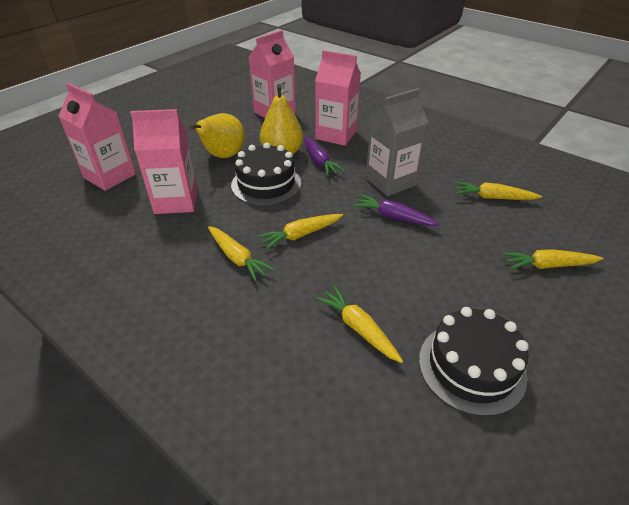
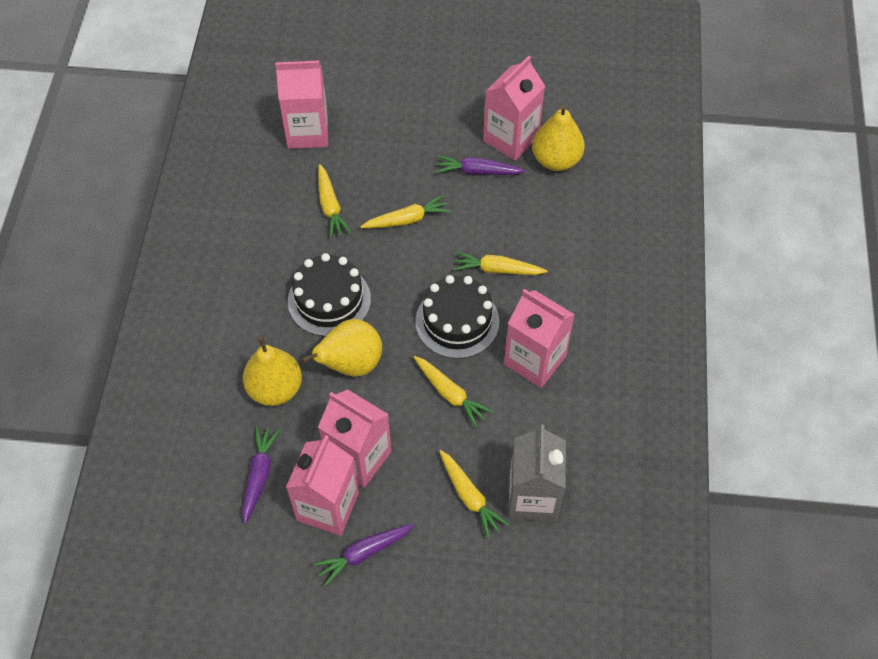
pink carton: 4 -> 5
purple carrot: 2 -> 3
yellow pear: 2 -> 3

